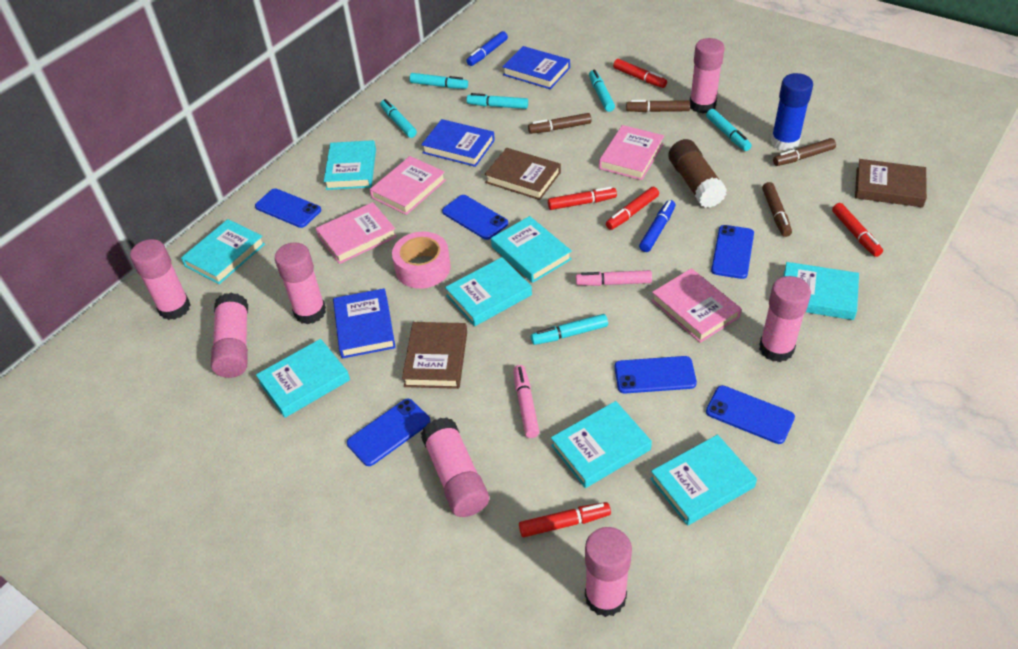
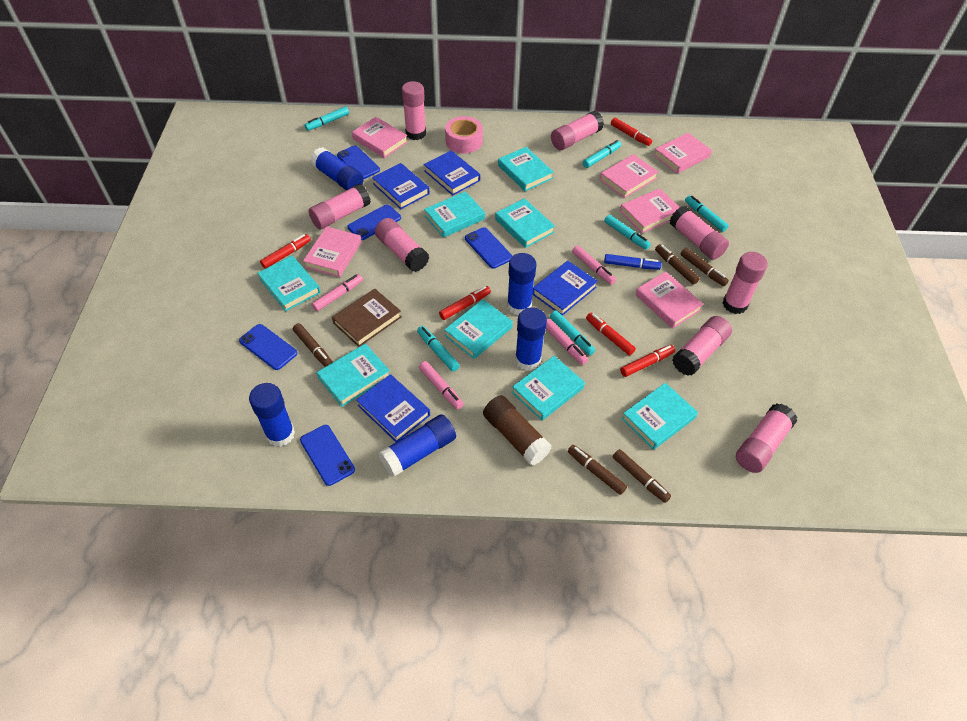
blue book: 3 -> 4
blue glue stick: 1 -> 5
blue marker: 2 -> 1
blue phone: 6 -> 5
brown book: 3 -> 1
brown marker: 4 -> 5
pink book: 4 -> 6
pink glue stick: 7 -> 8
pink marker: 2 -> 4

